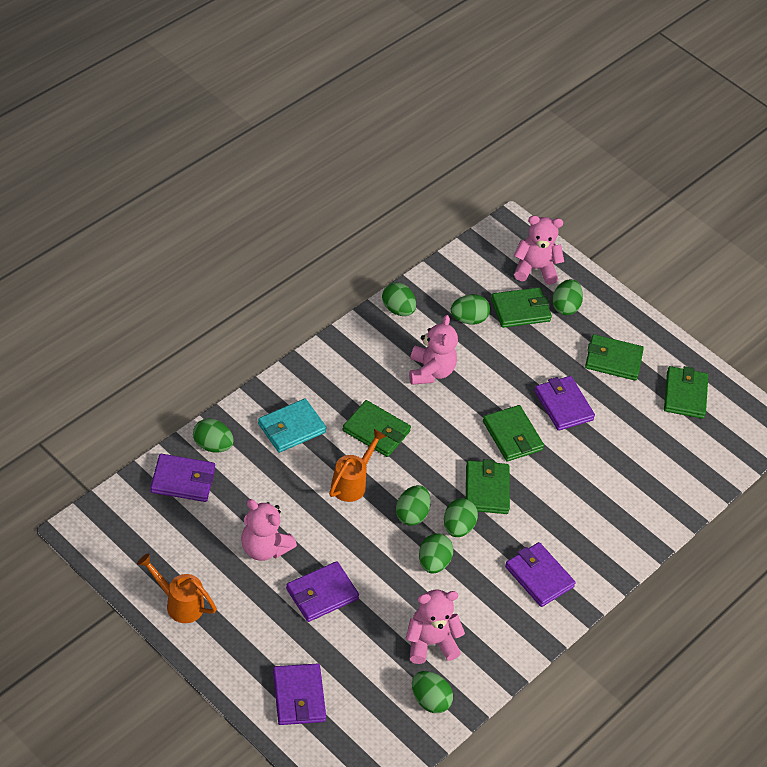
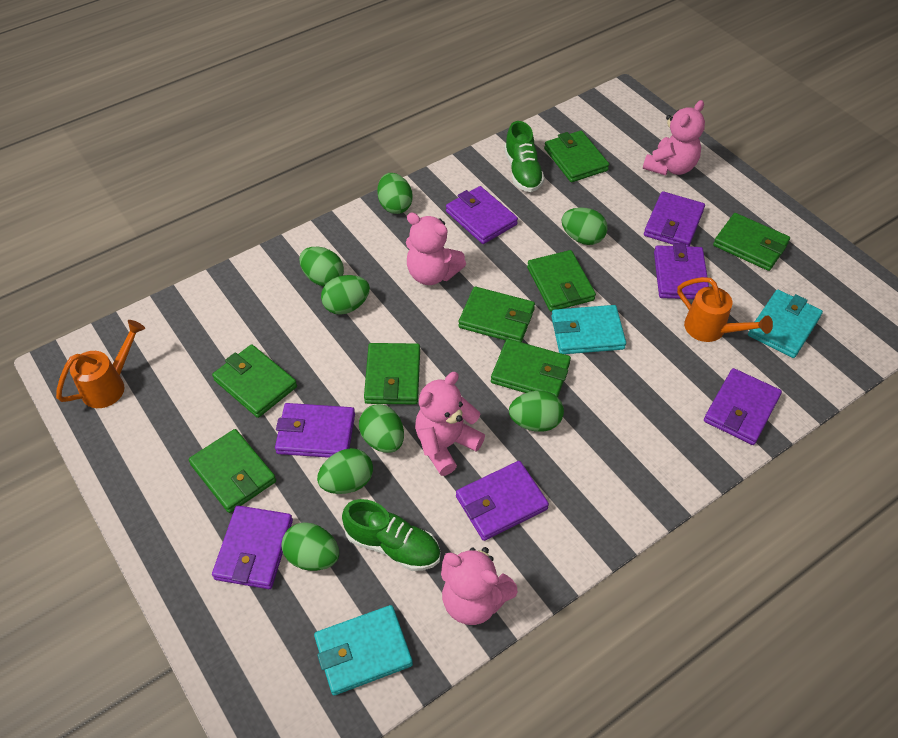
green shoe: 0 -> 2
green wallet: 6 -> 8
purple wallet: 5 -> 7
turquoise wallet: 1 -> 3

